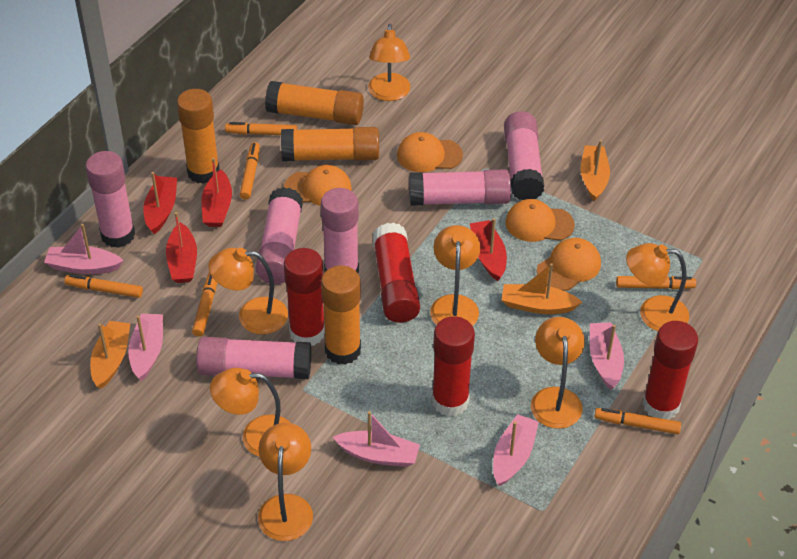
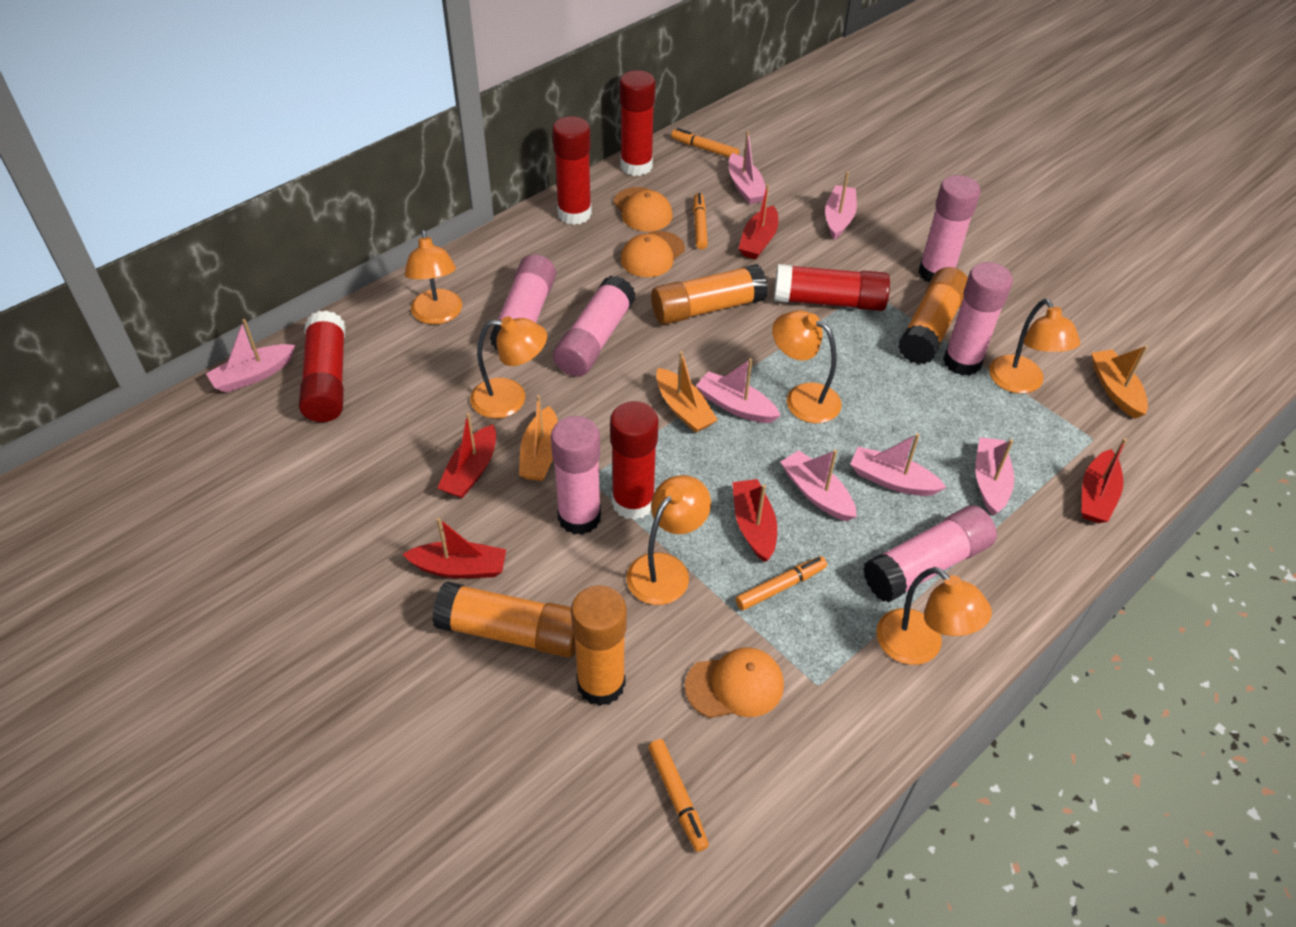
orange cap: 4 -> 3
orange lamp: 7 -> 6
orange marker: 6 -> 4
pink boat: 5 -> 7
red boat: 4 -> 5
red glue stick: 4 -> 5

